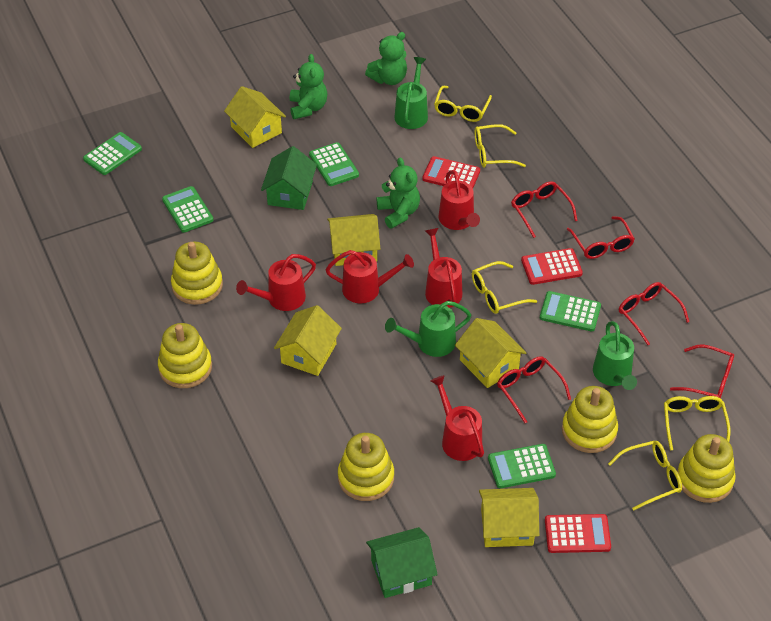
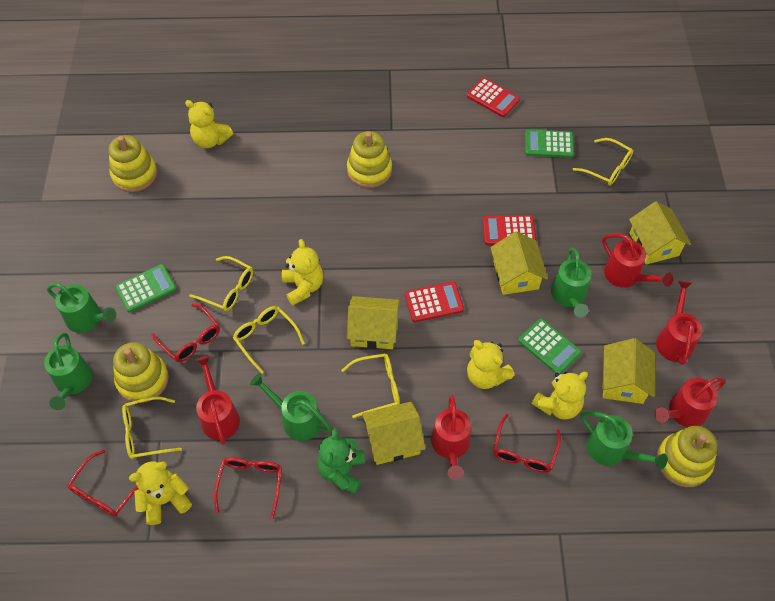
green calculator: 5 -> 3
green house: 2 -> 0
green teddy bear: 3 -> 1
green watering can: 3 -> 5
red glasses: 5 -> 4
yellow stacking toy: 5 -> 4
yellow teddy bear: 0 -> 5

